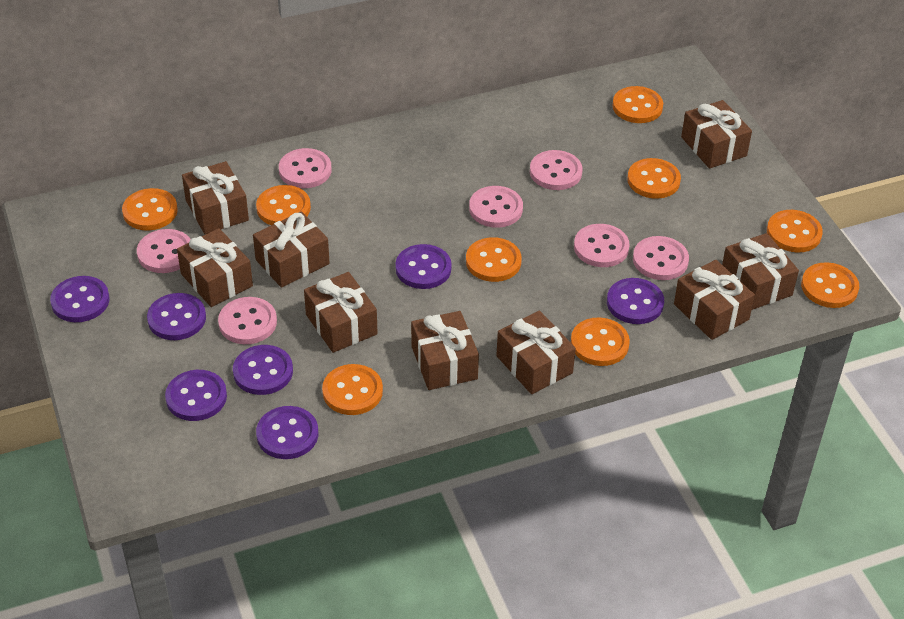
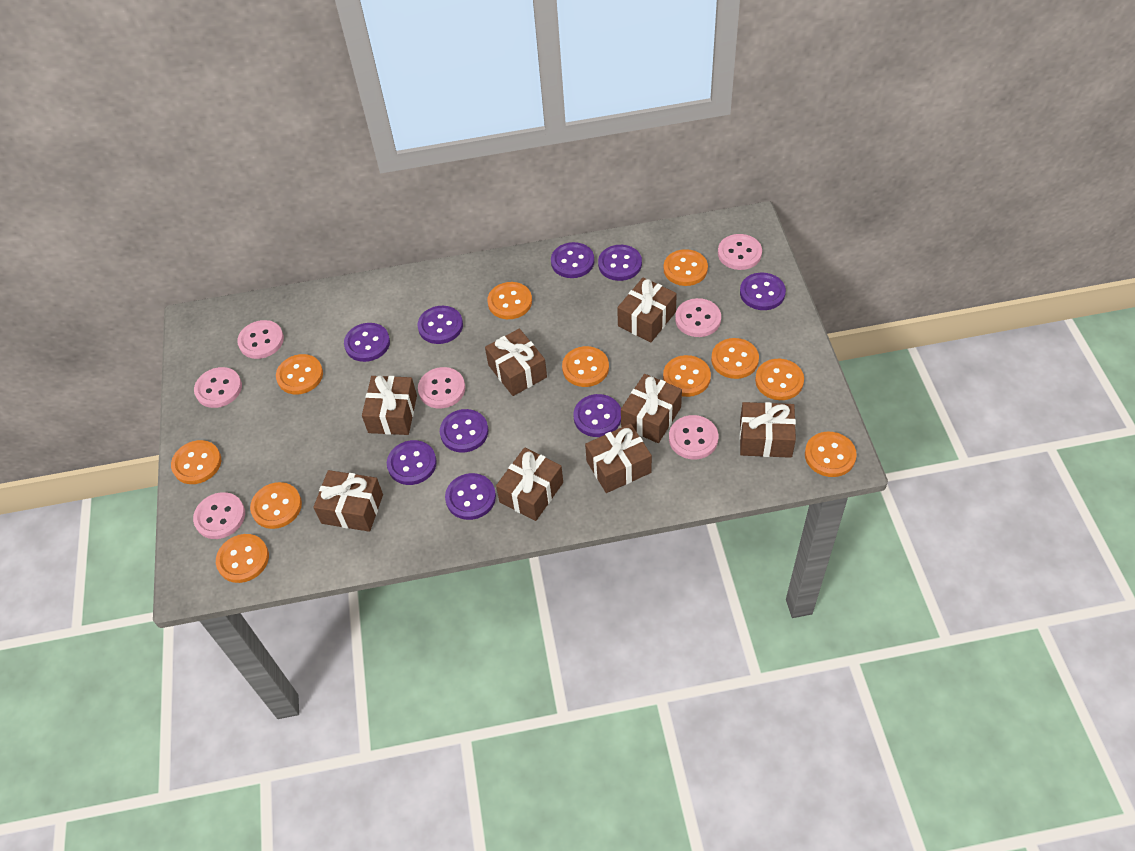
brown gift: 9 -> 8
orange button: 9 -> 11
purple button: 7 -> 9

